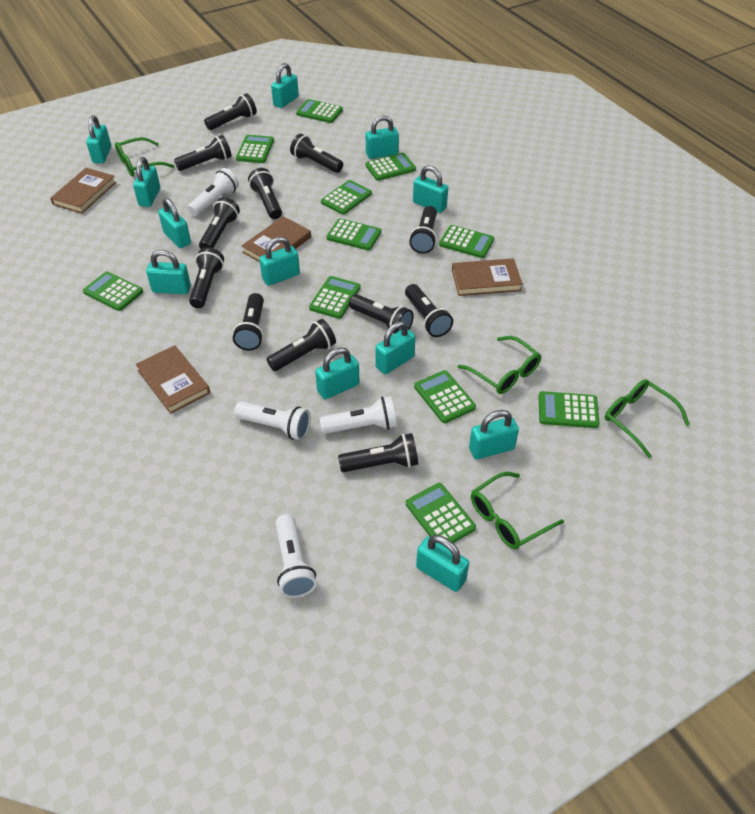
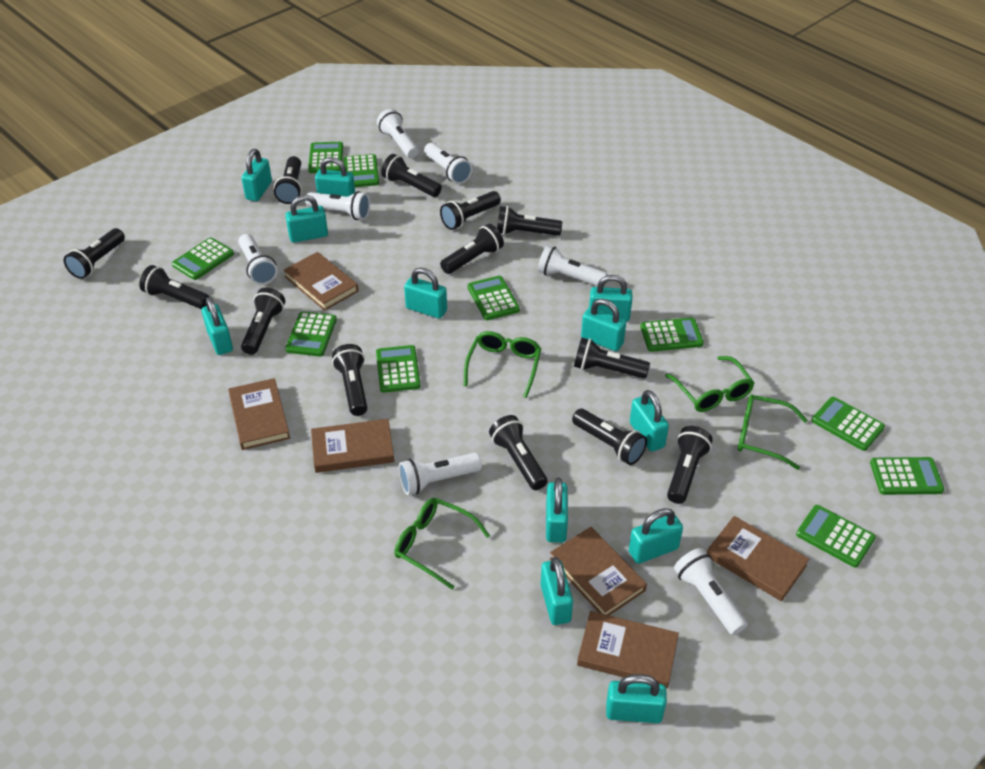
black flashlight: 12 -> 13
brown book: 4 -> 6
green calculator: 11 -> 10
white flashlight: 4 -> 7

